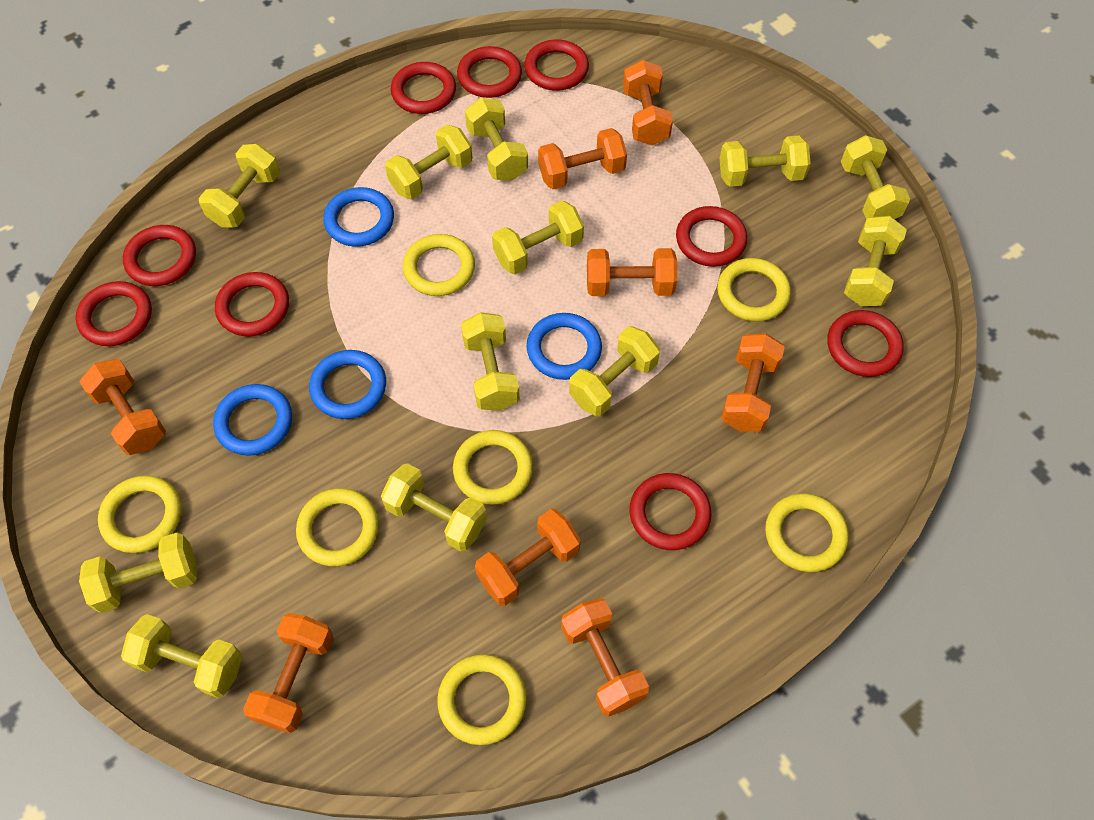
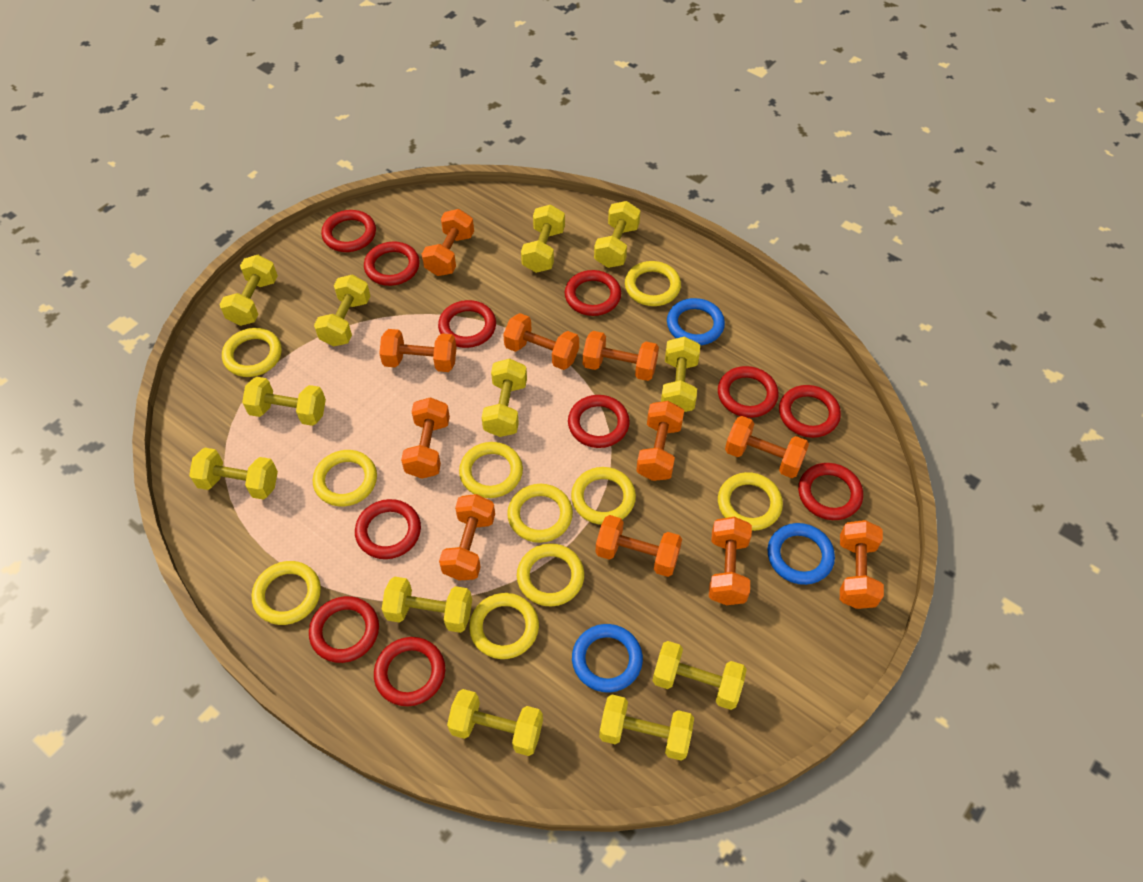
blue ring: 4 -> 3
orange dumbbell: 8 -> 11
red ring: 9 -> 11
yellow ring: 7 -> 10

